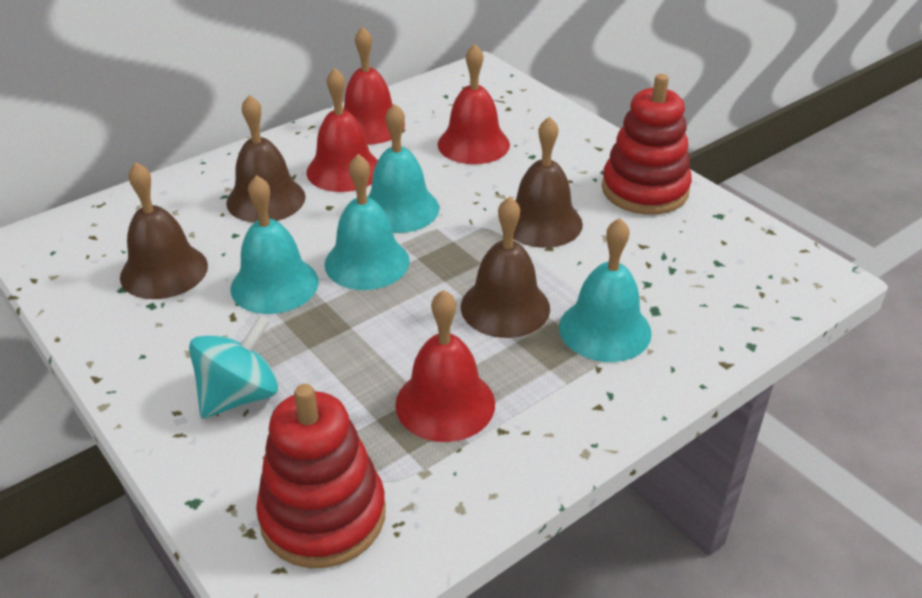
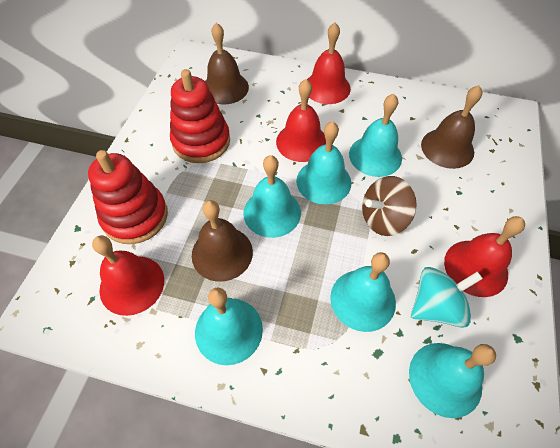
brown bell: 4 -> 3
brown spinning top: 0 -> 1
turquoise bell: 4 -> 6

